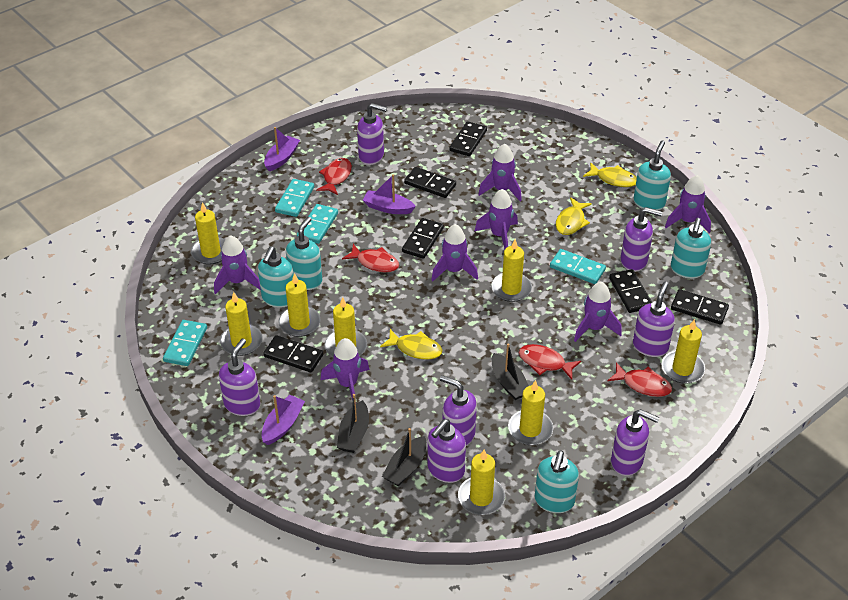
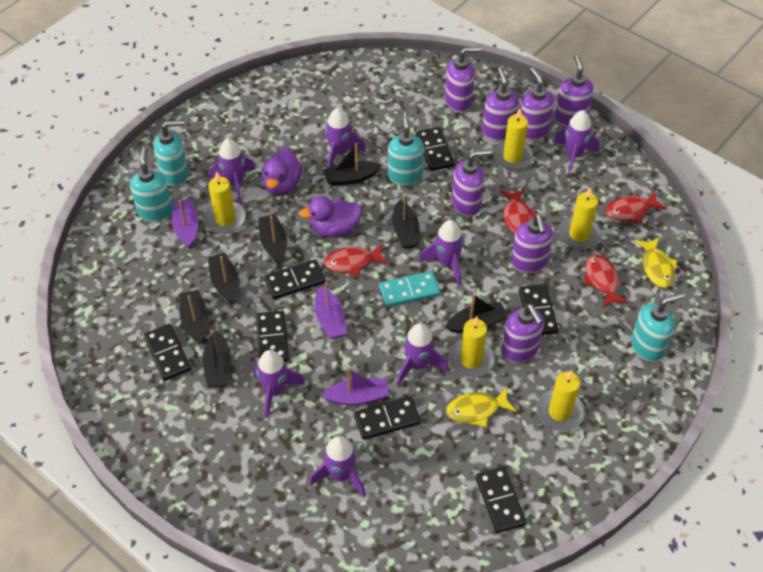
black boat: 3 -> 7
black domino: 6 -> 7
purple duck: 0 -> 2
turquoise domino: 4 -> 1
turquoise soap dispenser: 5 -> 4
yellow candle: 8 -> 5
yellow fish: 3 -> 2

